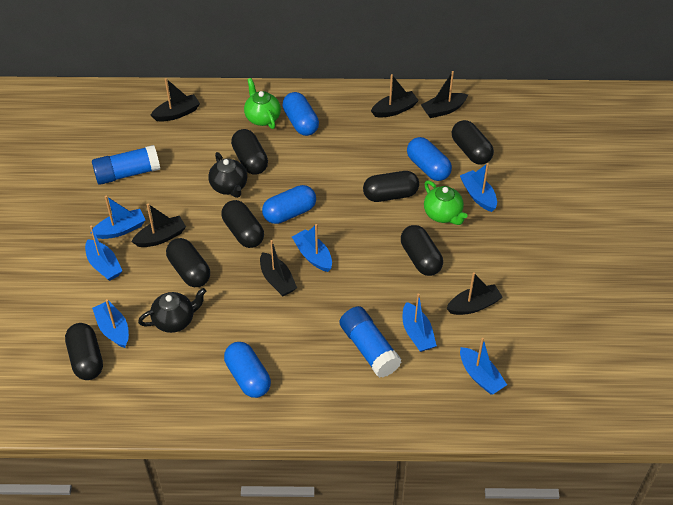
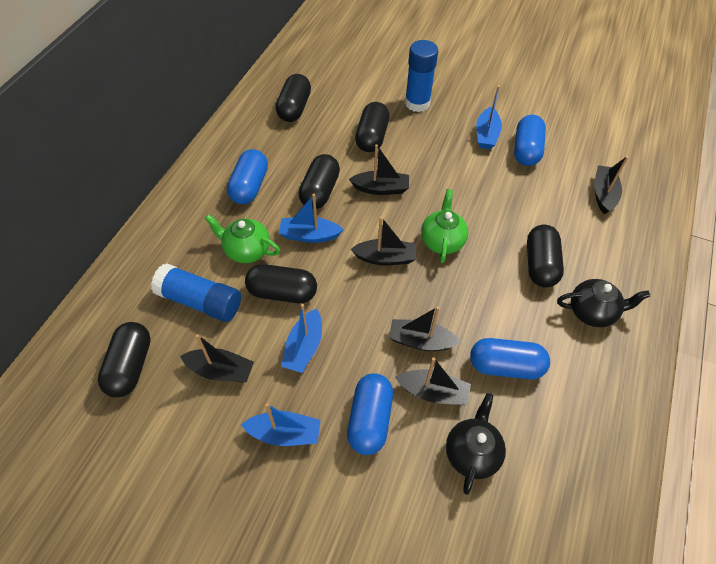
black capsule: 7 -> 6
blue boat: 7 -> 4

